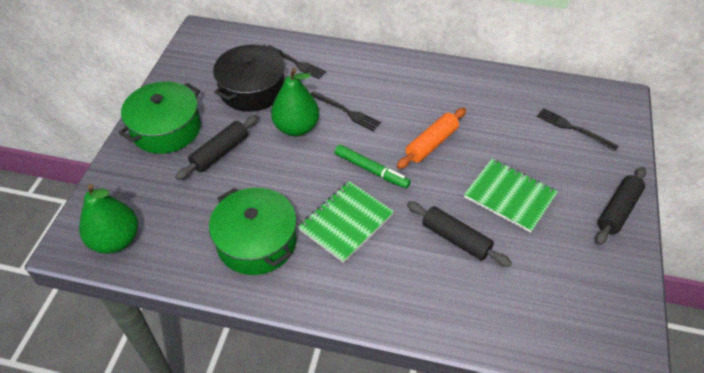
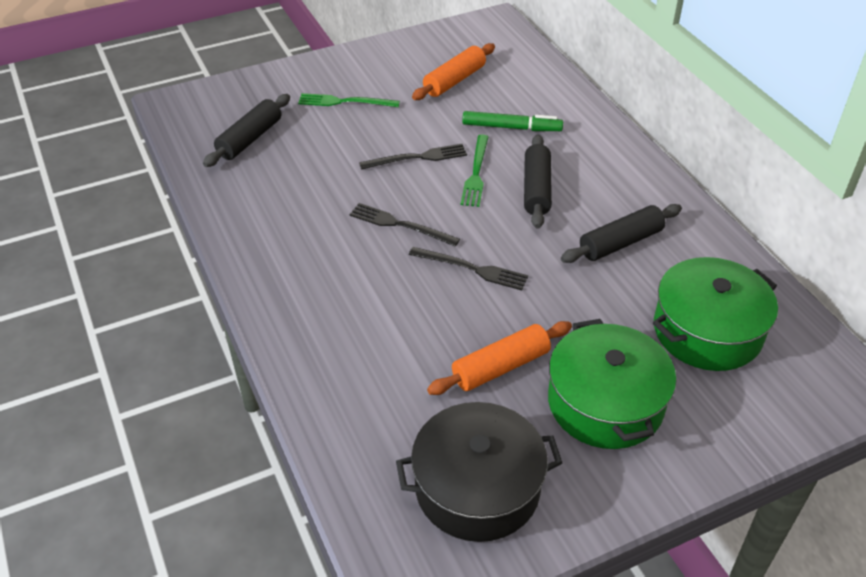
green fork: 0 -> 2
green notebook: 2 -> 0
green pear: 2 -> 0
orange rolling pin: 1 -> 2

